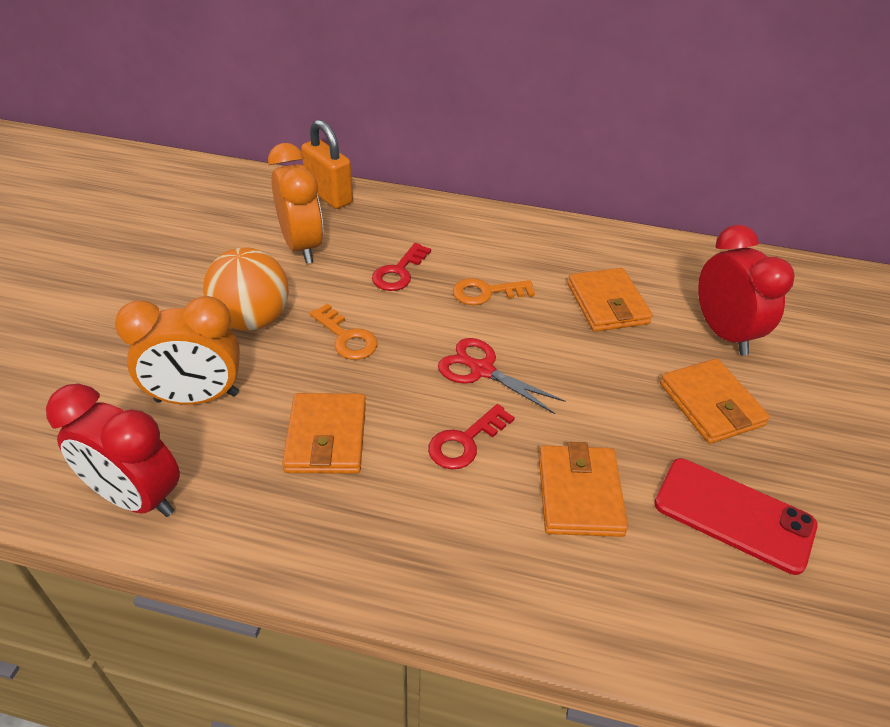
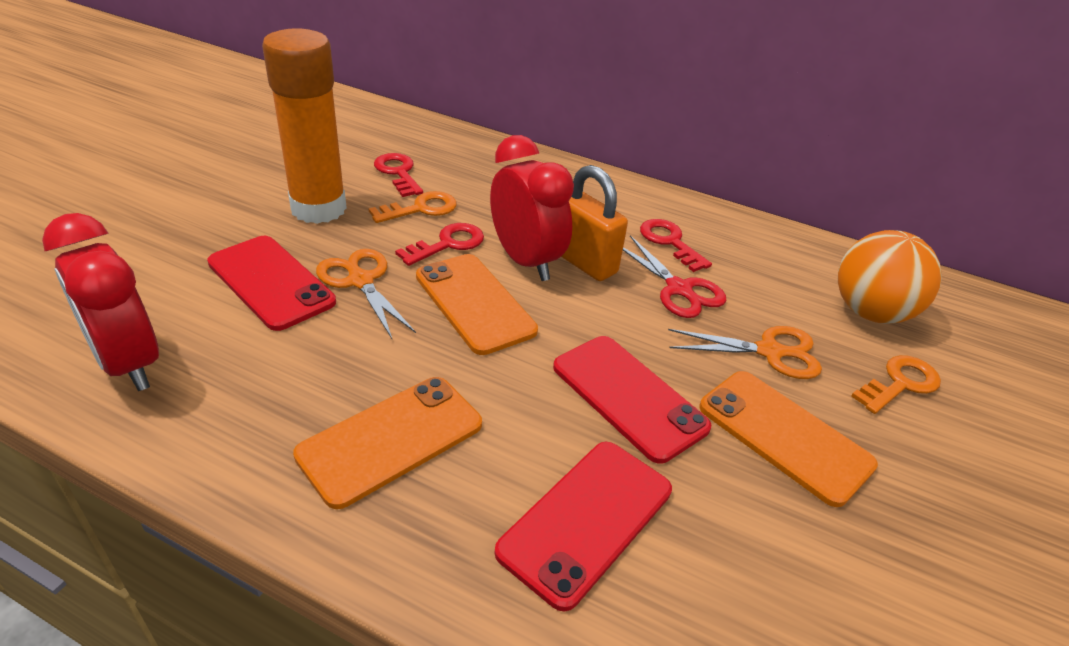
orange clock: 2 -> 0
orange glue stick: 0 -> 1
orange phone: 0 -> 3
orange scissors: 0 -> 2
orange wallet: 4 -> 0
red key: 2 -> 3
red phone: 1 -> 3

